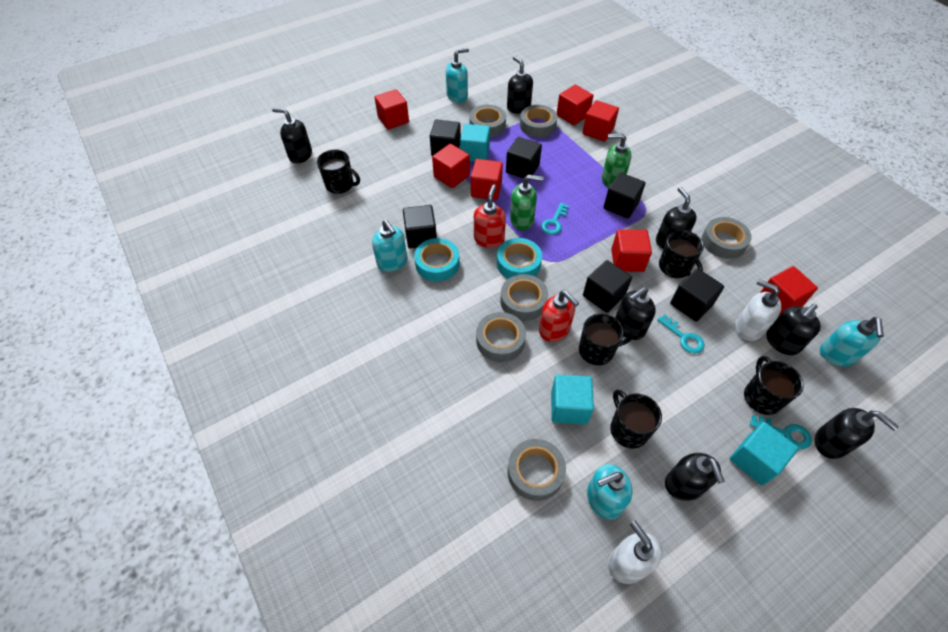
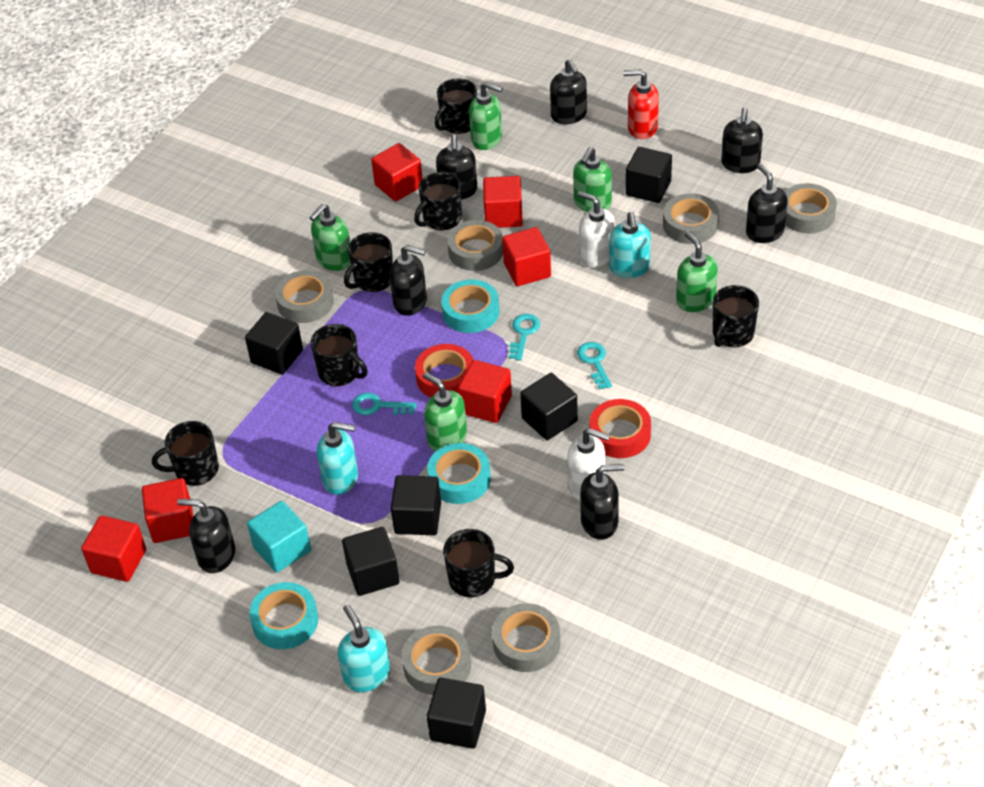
black mug: 5 -> 7
green soap dispenser: 2 -> 5
red cube: 7 -> 6
red soap dispenser: 2 -> 1
red tape: 0 -> 2
turquoise cube: 3 -> 1
turquoise soap dispenser: 4 -> 3
turquoise tape: 2 -> 3

